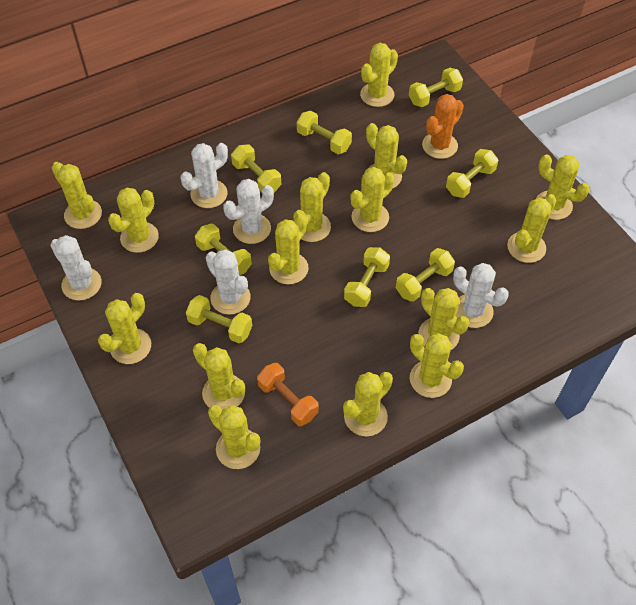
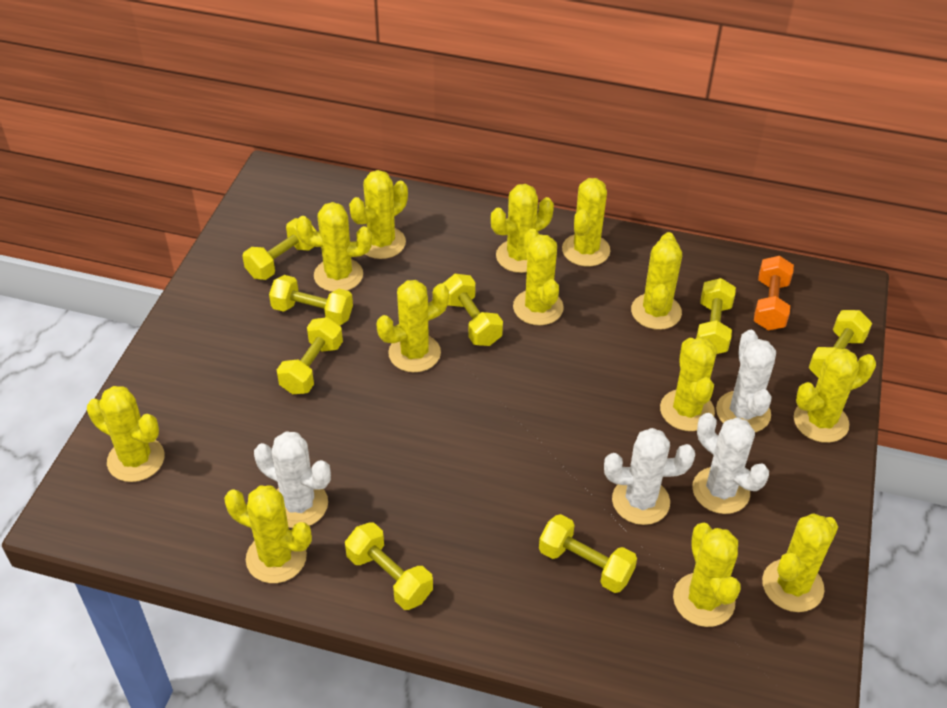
orange cactus: 1 -> 0
white cactus: 5 -> 4
yellow cactus: 15 -> 13

